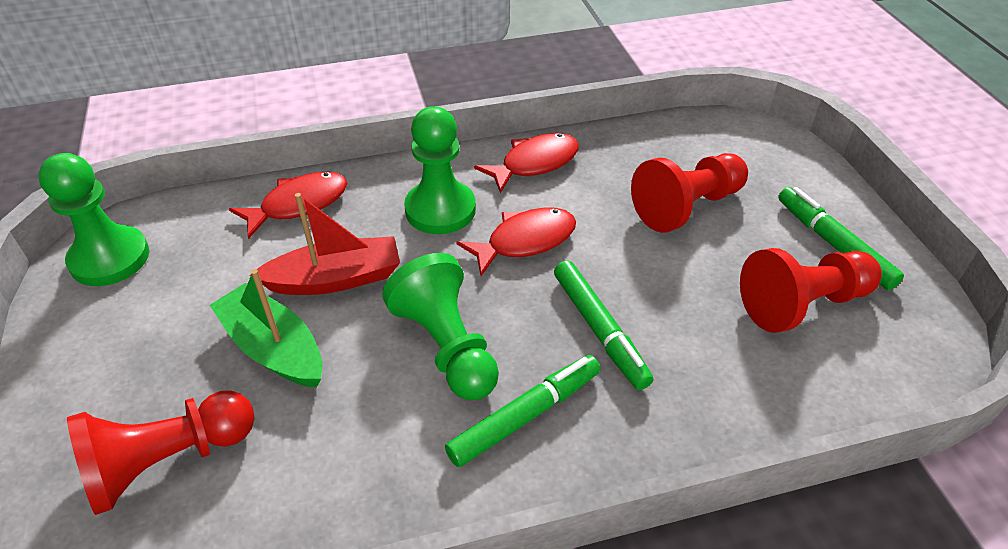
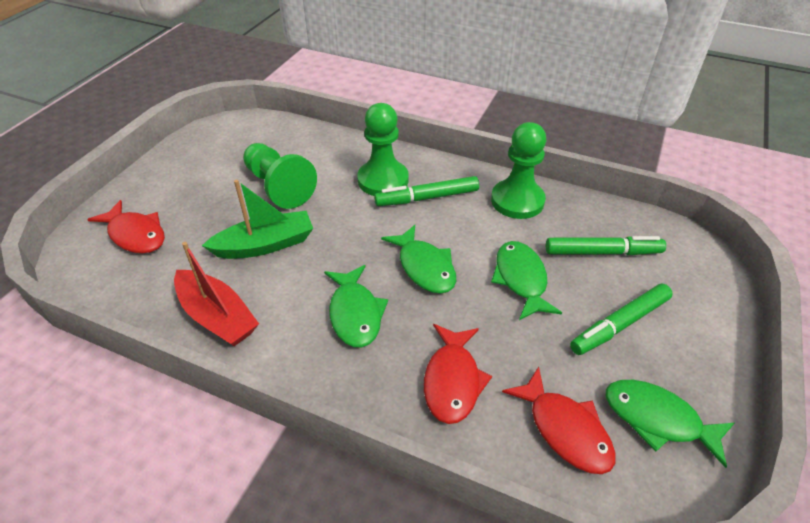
green fish: 0 -> 4
red pawn: 3 -> 0

